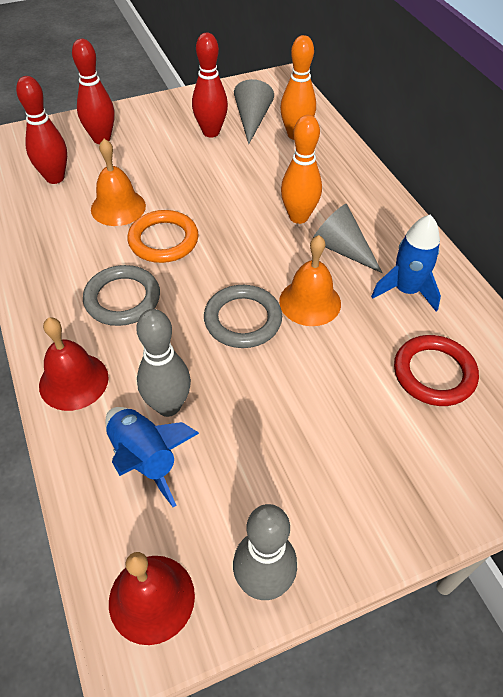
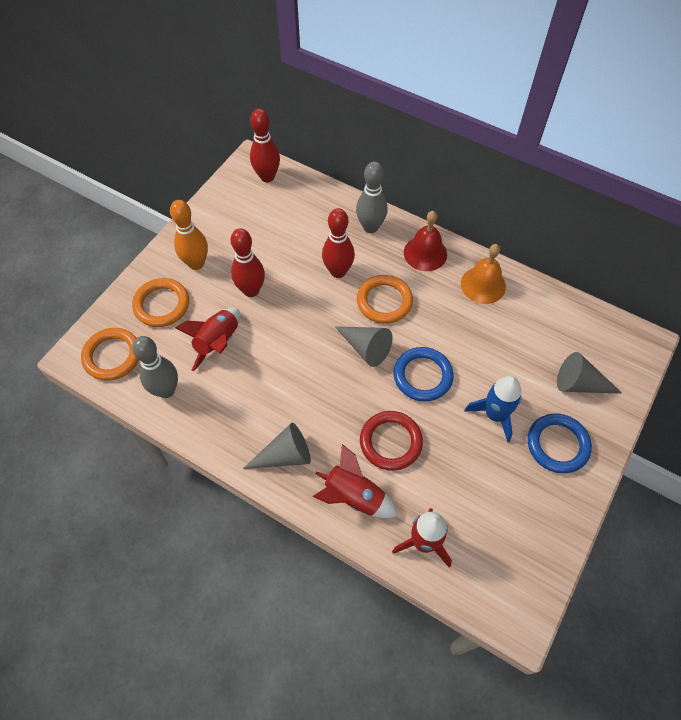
blue ring: 0 -> 2
blue rocket: 2 -> 1
grey cone: 2 -> 3
grey ring: 2 -> 0
orange bell: 2 -> 1
orange bowling pin: 2 -> 1
orange ring: 1 -> 3
red bell: 2 -> 1
red rocket: 0 -> 3

